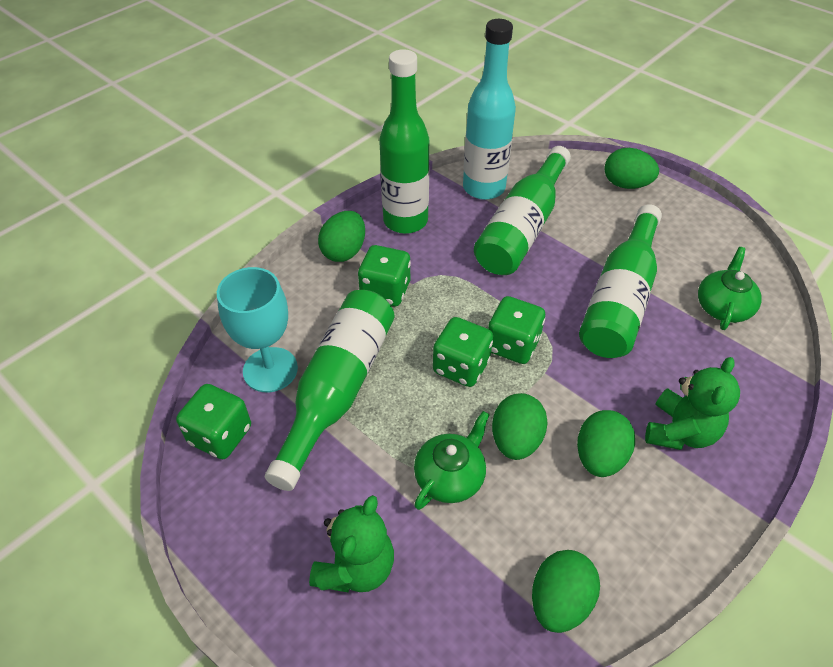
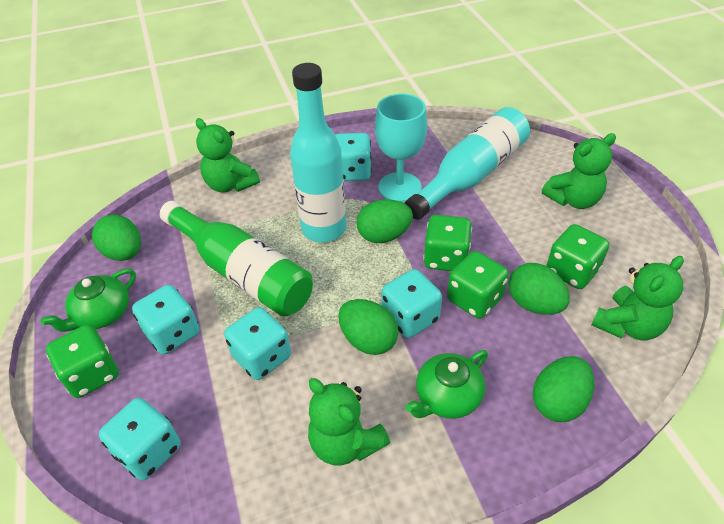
green bottle: 4 -> 1
green teddy bear: 2 -> 4
turquoise bottle: 1 -> 2
turquoise dice: 0 -> 5

